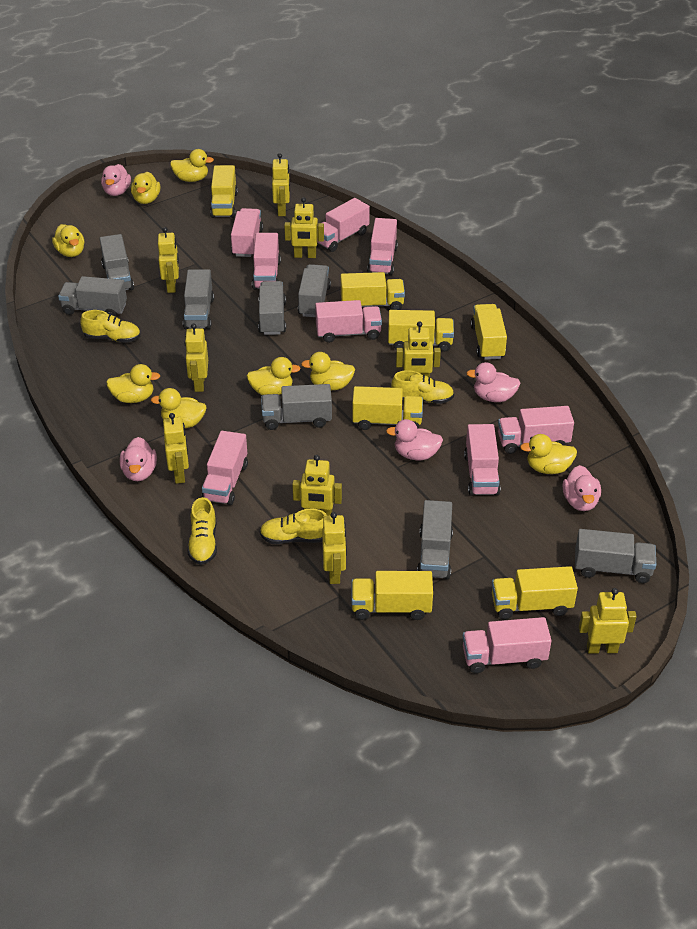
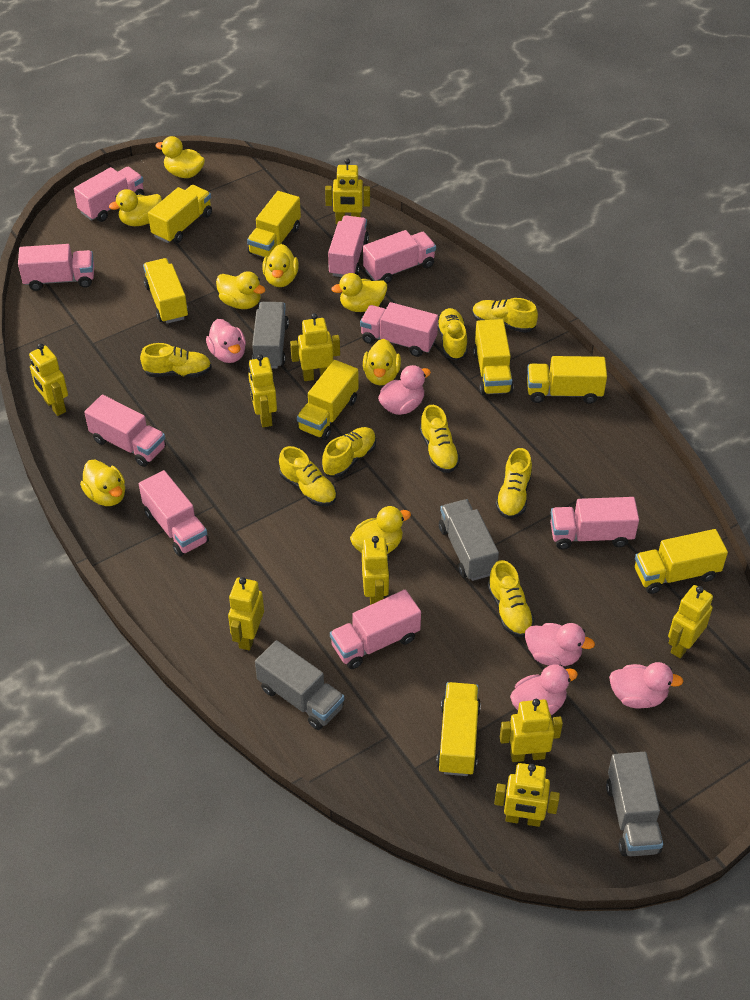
grey truck: 8 -> 4
yellow shoe: 4 -> 8
yellow truck: 7 -> 8

